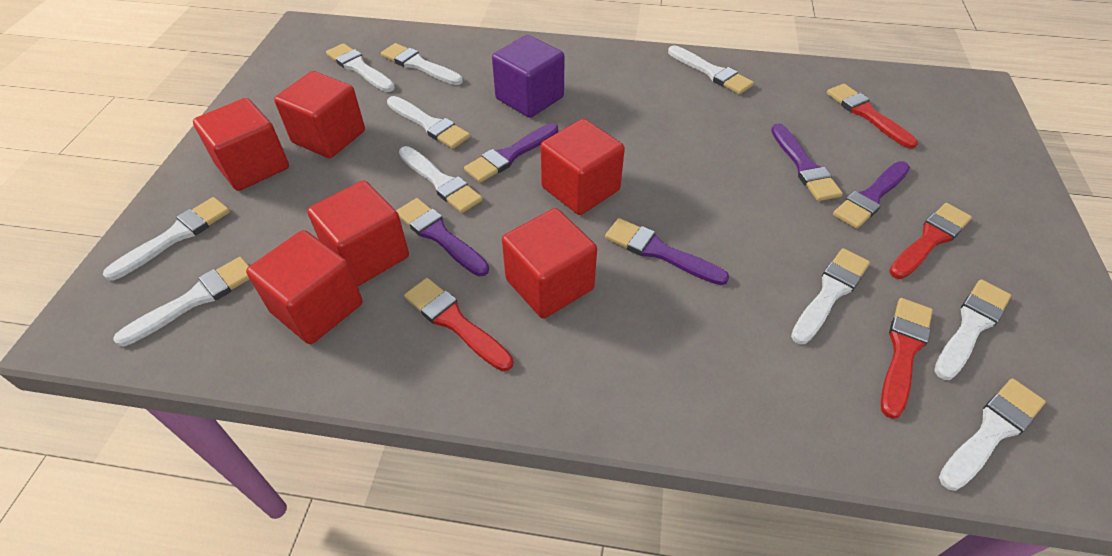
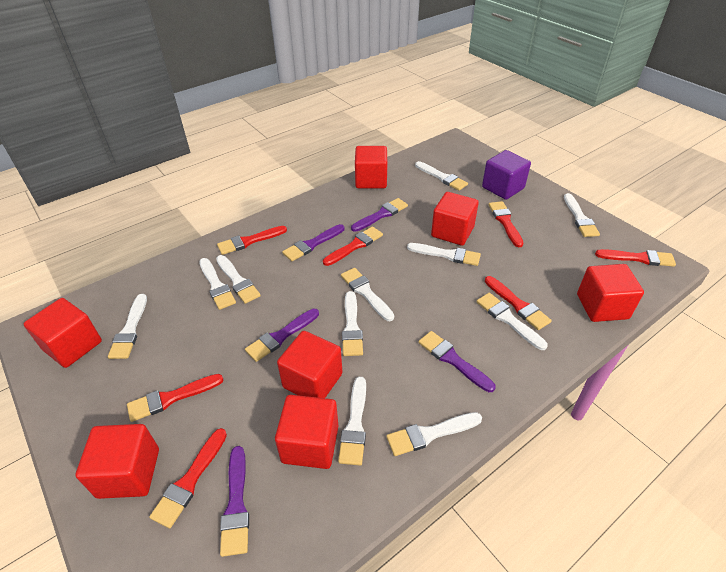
red brush: 4 -> 7
red cube: 6 -> 7
white brush: 10 -> 11

